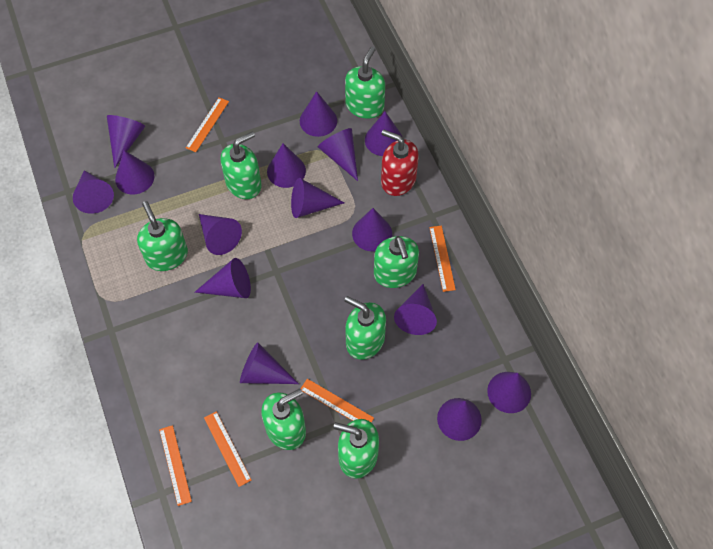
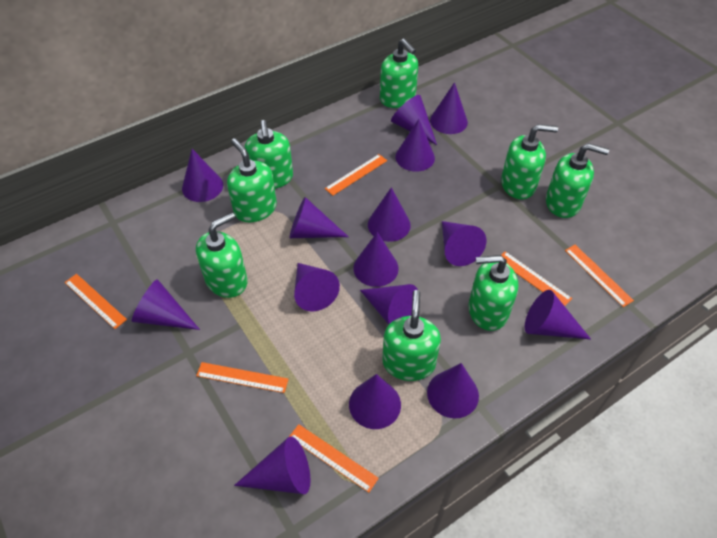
green soap dispenser: 7 -> 8
orange ruler: 5 -> 6
red soap dispenser: 1 -> 0

